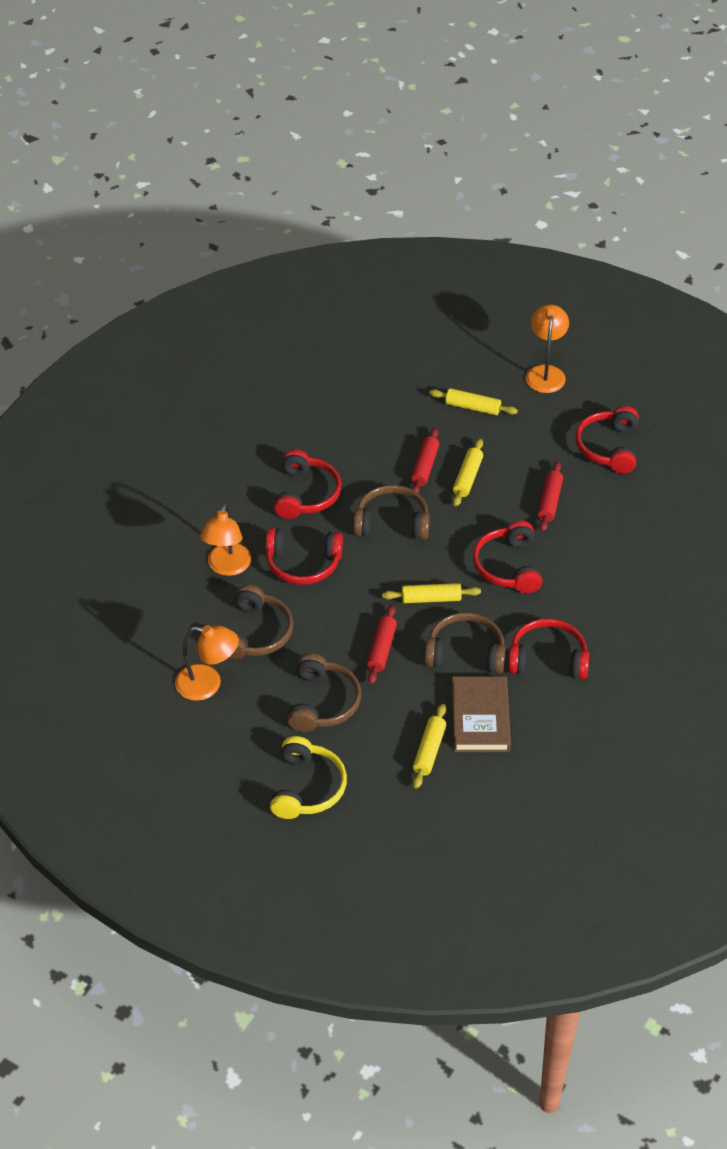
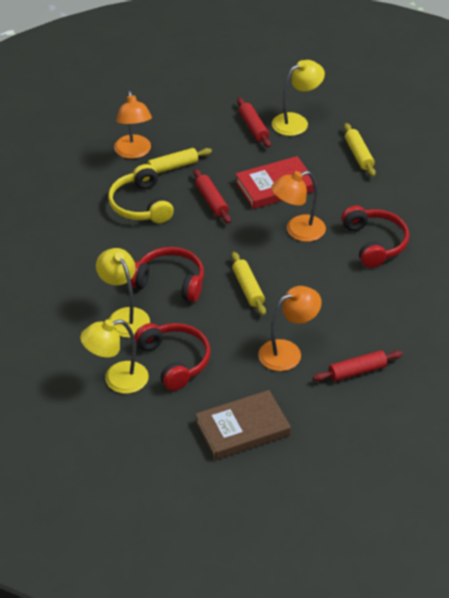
brown headphones: 4 -> 0
red book: 0 -> 1
red headphones: 5 -> 3
yellow lamp: 0 -> 3
yellow rolling pin: 4 -> 3

